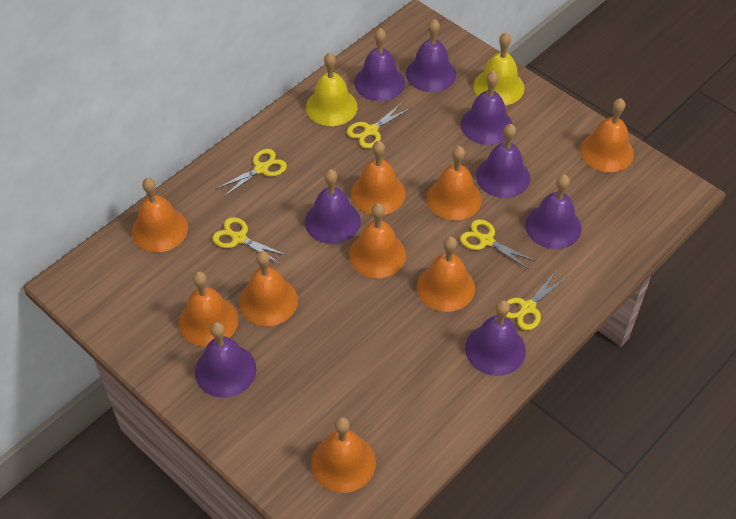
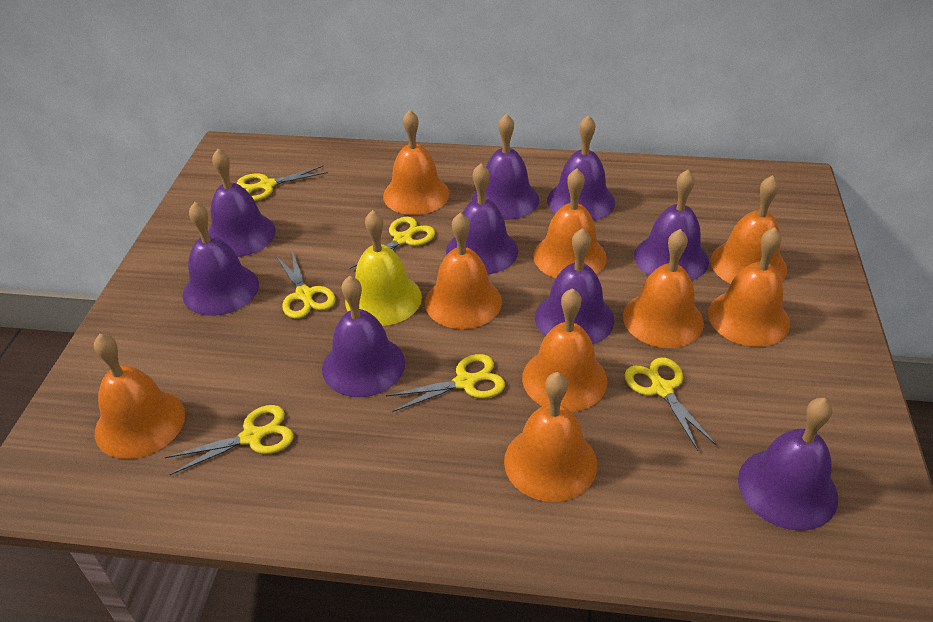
purple bell: 8 -> 9
yellow bell: 2 -> 1
yellow scissors: 5 -> 6

